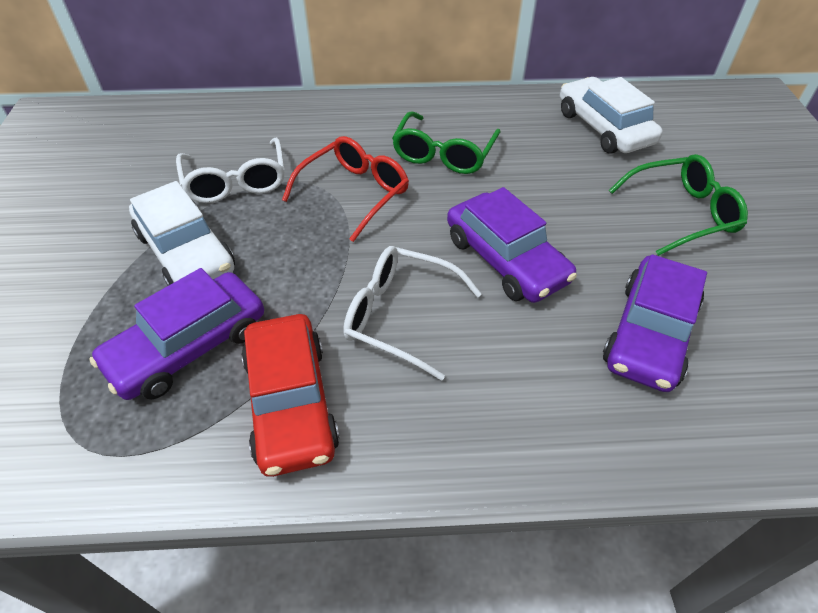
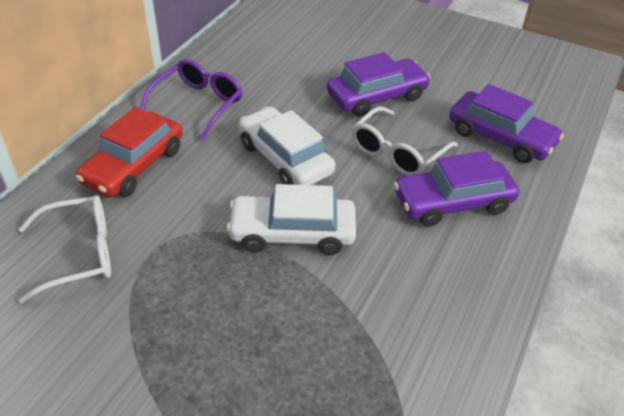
green glasses: 2 -> 0
purple glasses: 0 -> 1
red glasses: 1 -> 0

